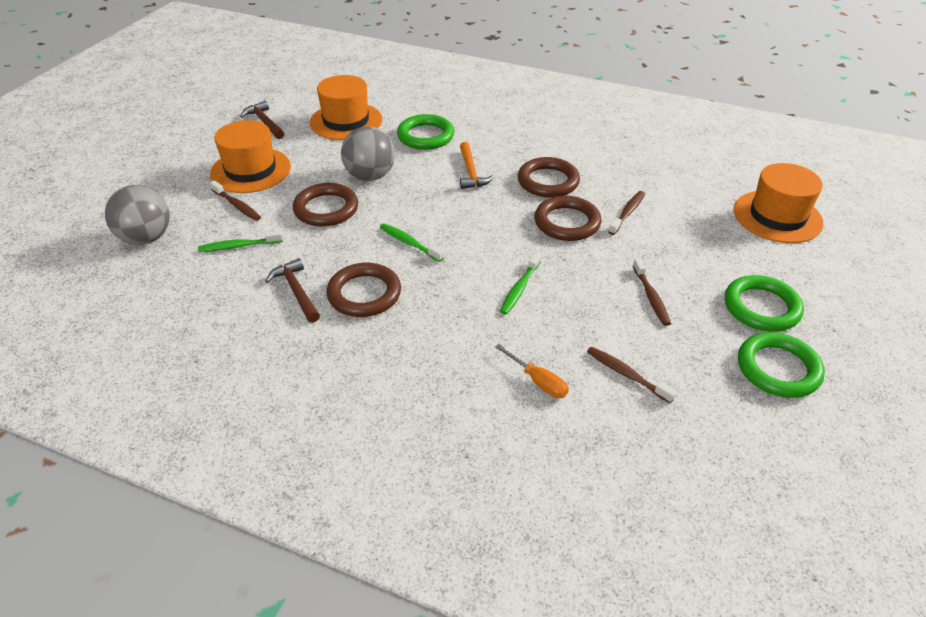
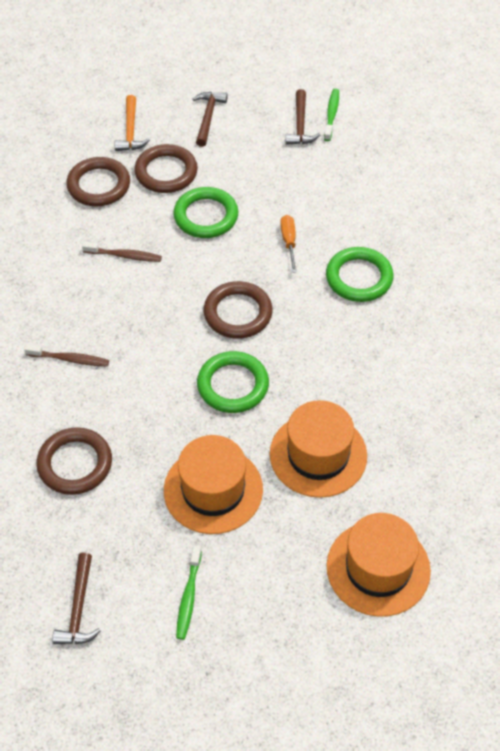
brown hammer: 2 -> 3
brown toothbrush: 4 -> 2
green toothbrush: 3 -> 2
grey ball: 2 -> 0

